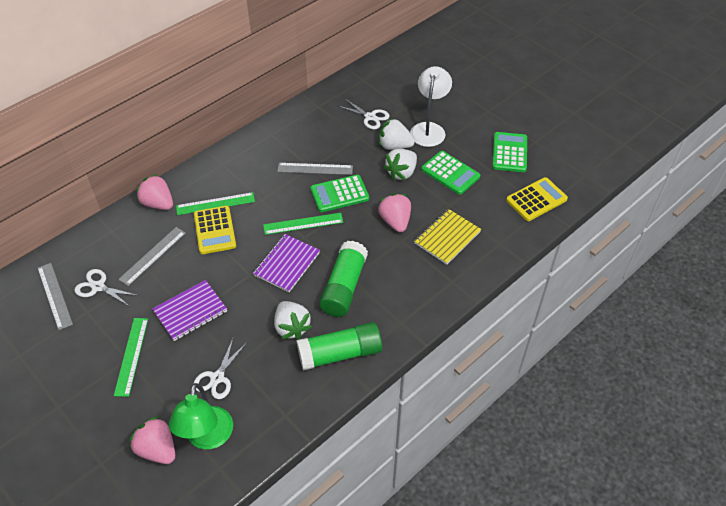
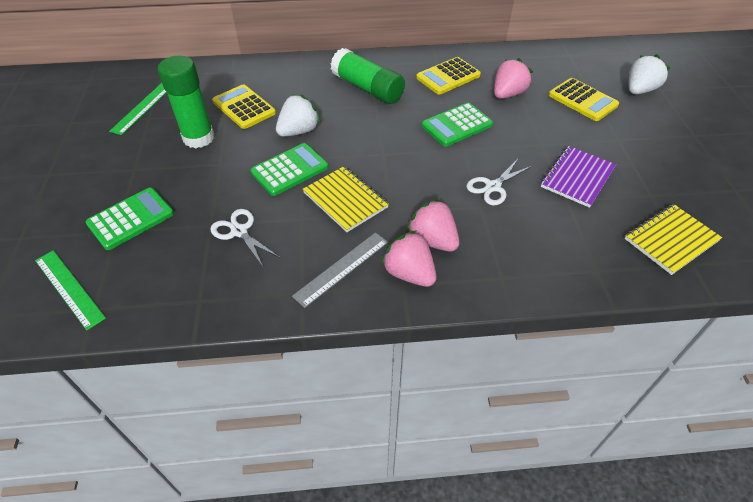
green lamp: 1 -> 0
green ruler: 3 -> 2
grey ruler: 3 -> 1
purple notebook: 2 -> 1
white lamp: 1 -> 0
white scissors: 3 -> 2
white strawberry: 3 -> 2
yellow calculator: 2 -> 3
yellow notebook: 1 -> 2

